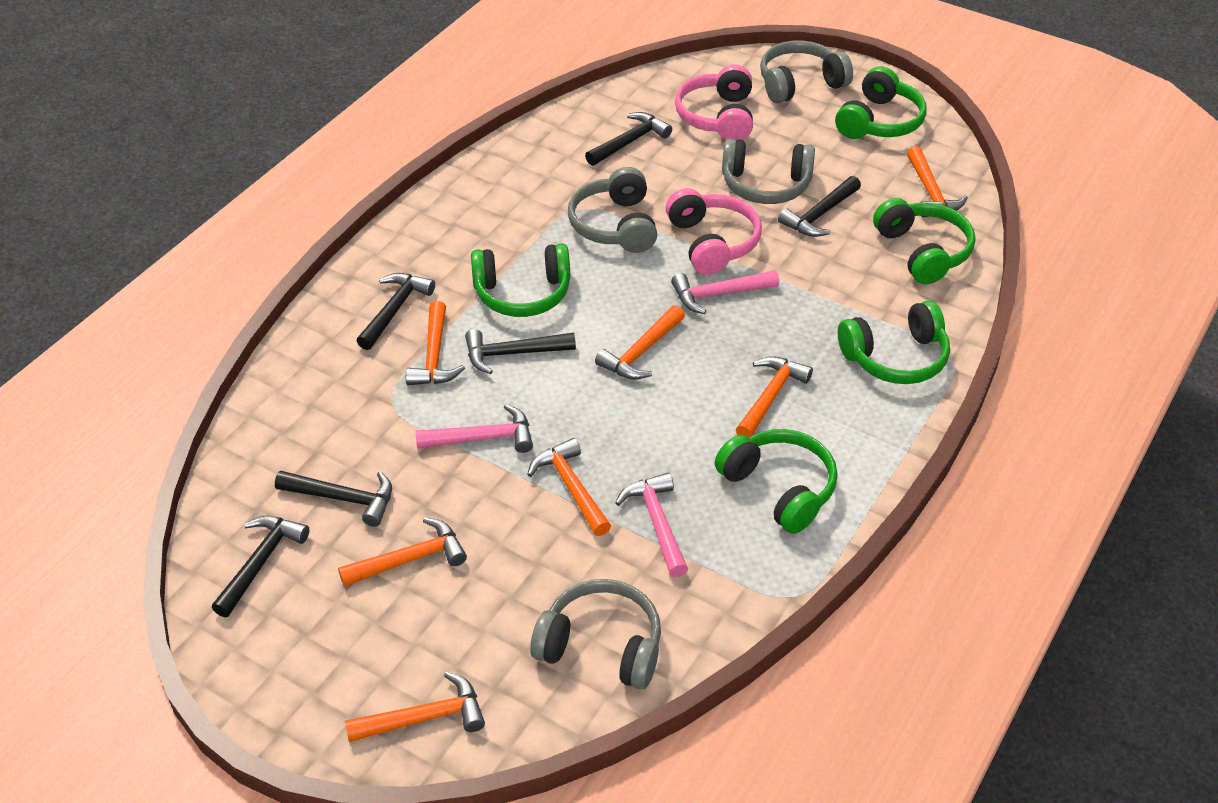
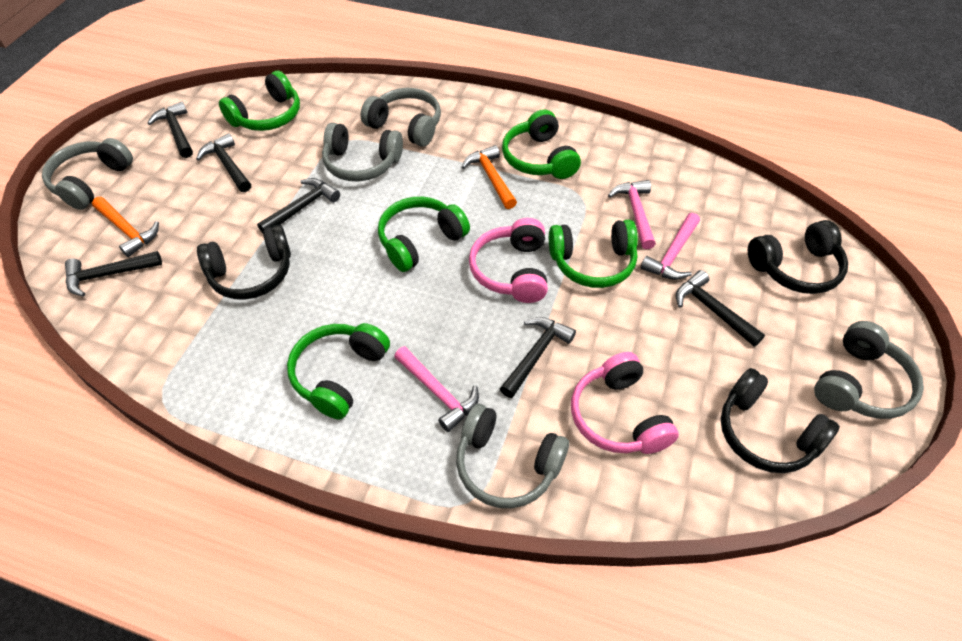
black headphones: 0 -> 3
grey headphones: 4 -> 5
orange hammer: 7 -> 2

